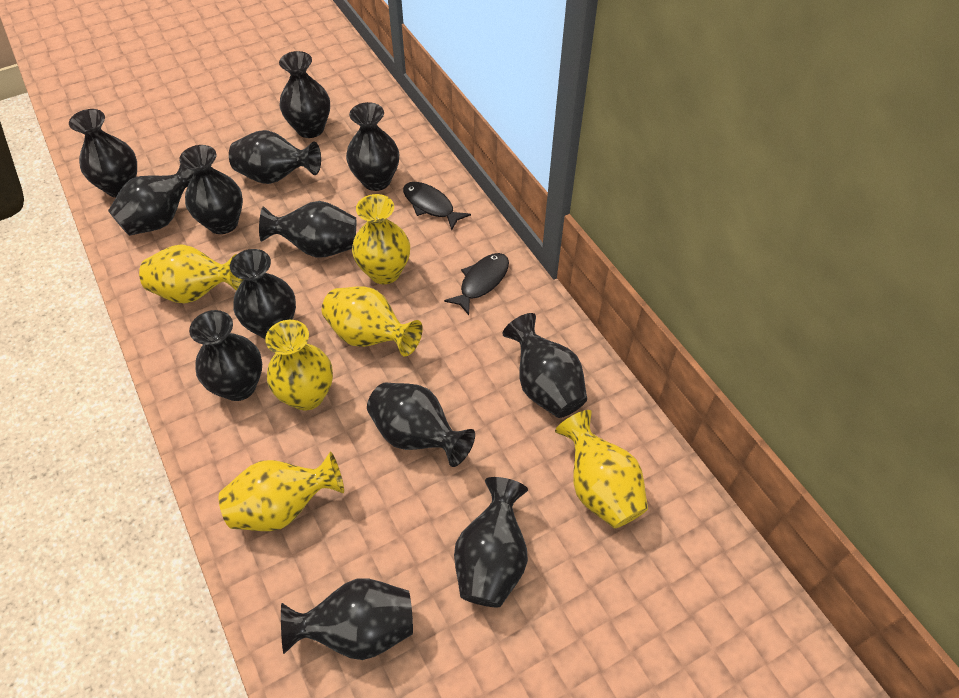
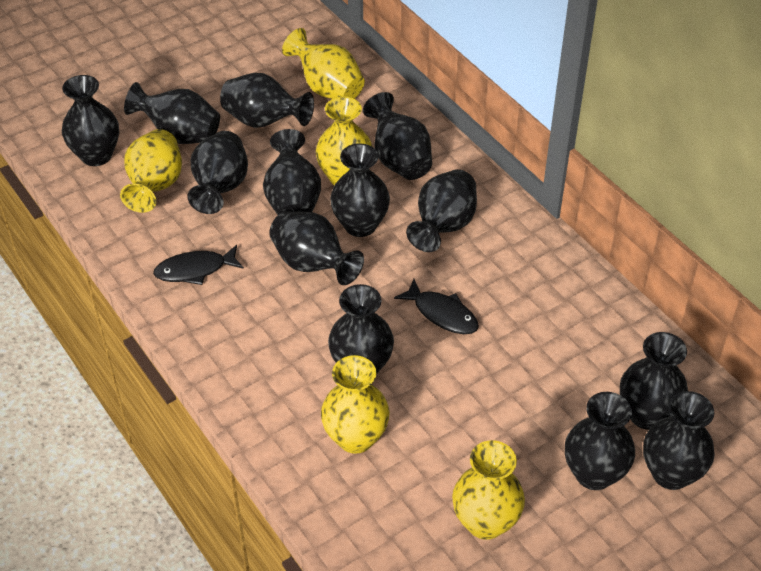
yellow vase: 6 -> 5

